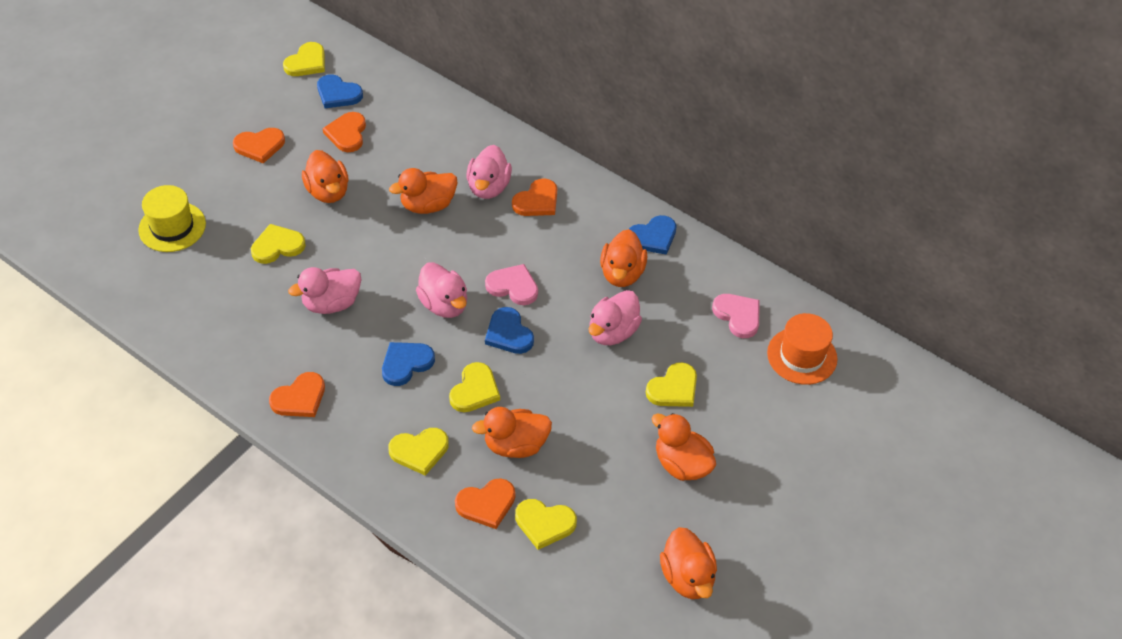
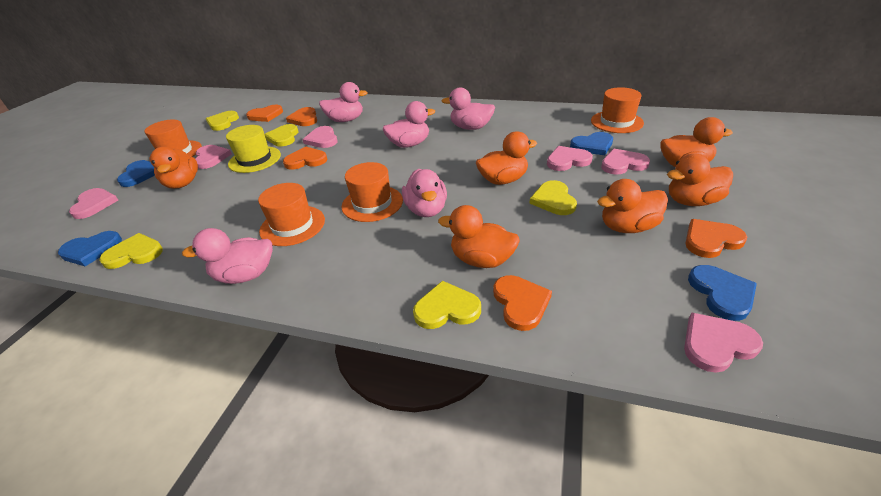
orange hat: 1 -> 4
pink duck: 4 -> 5
pink heart: 2 -> 6
yellow heart: 6 -> 5

